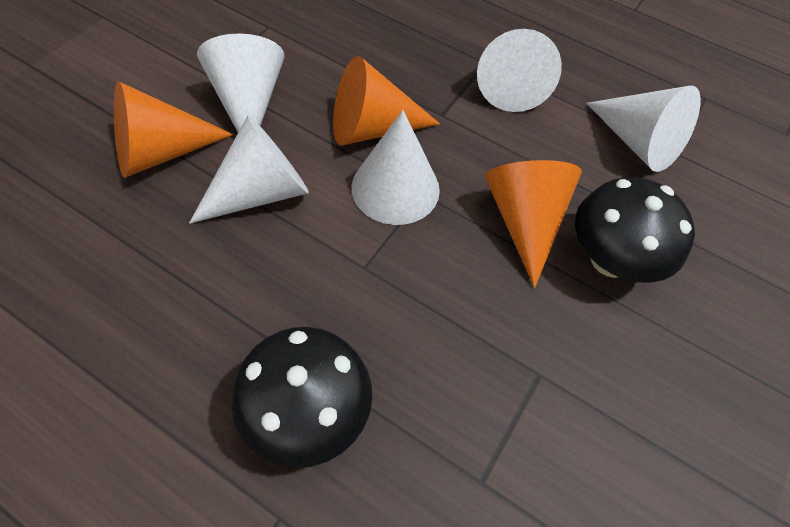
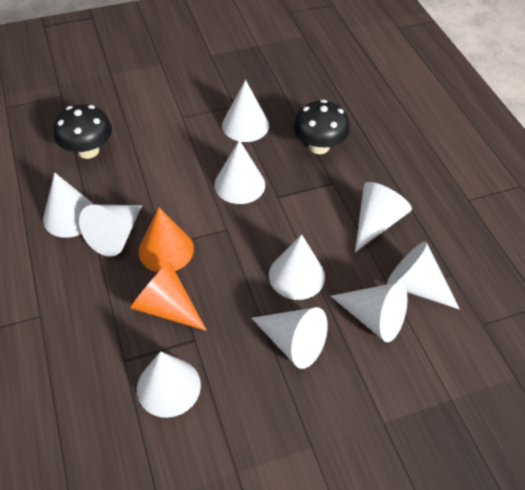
orange cone: 3 -> 2
white cone: 5 -> 10

